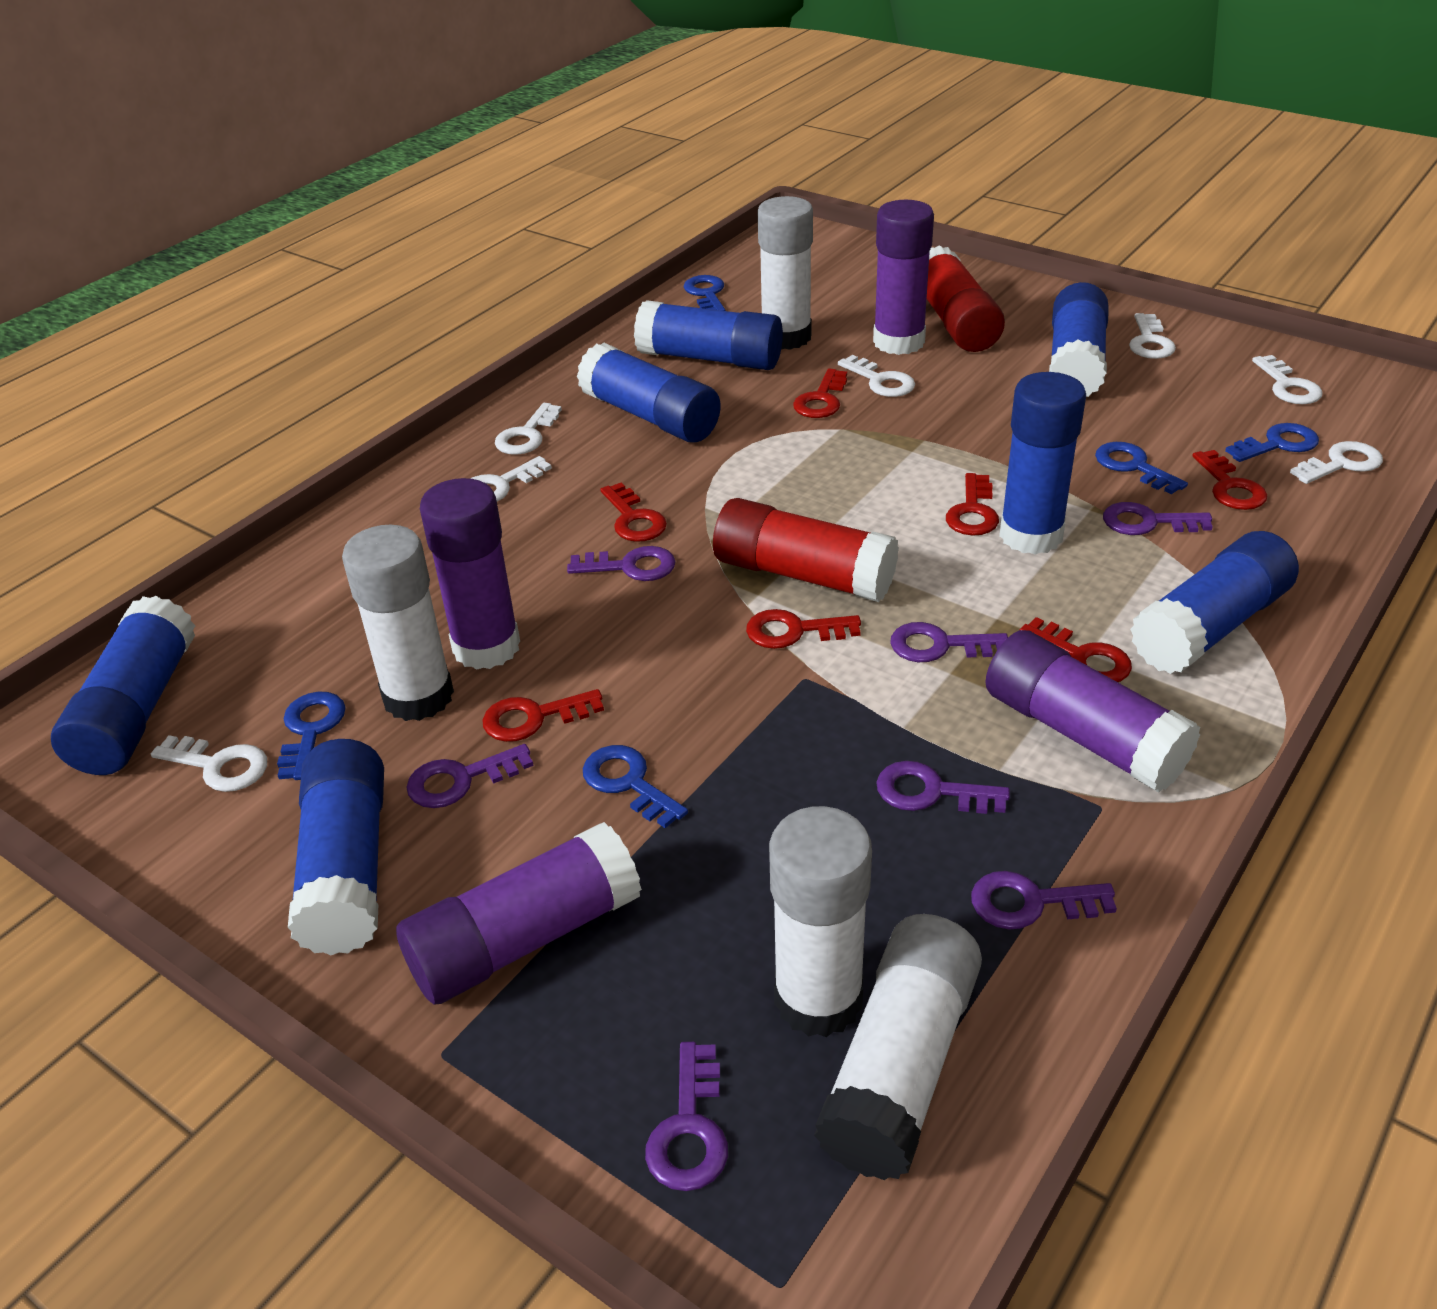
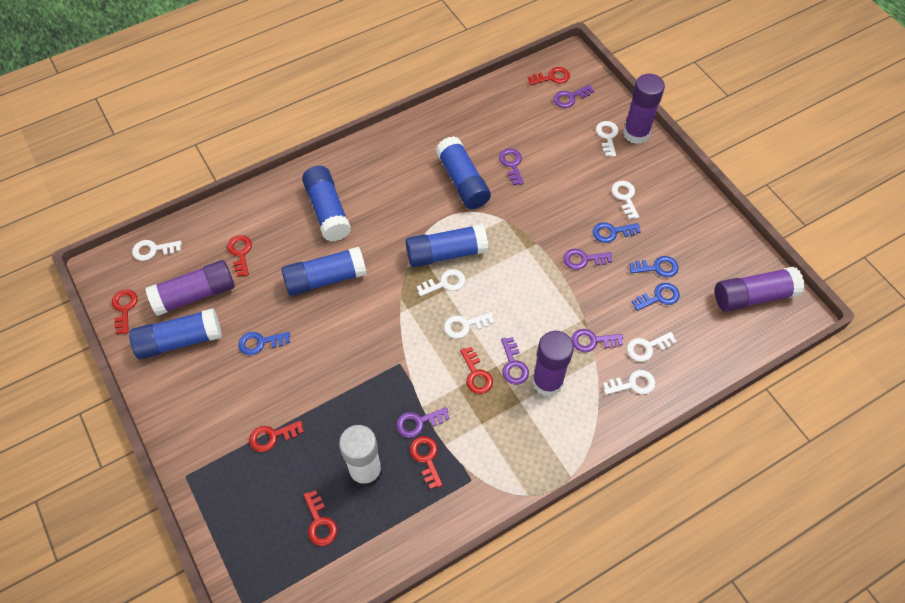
blue glue stick: 7 -> 5
blue key: 5 -> 4
purple key: 7 -> 6
red glue stick: 2 -> 0
white glue stick: 4 -> 1

